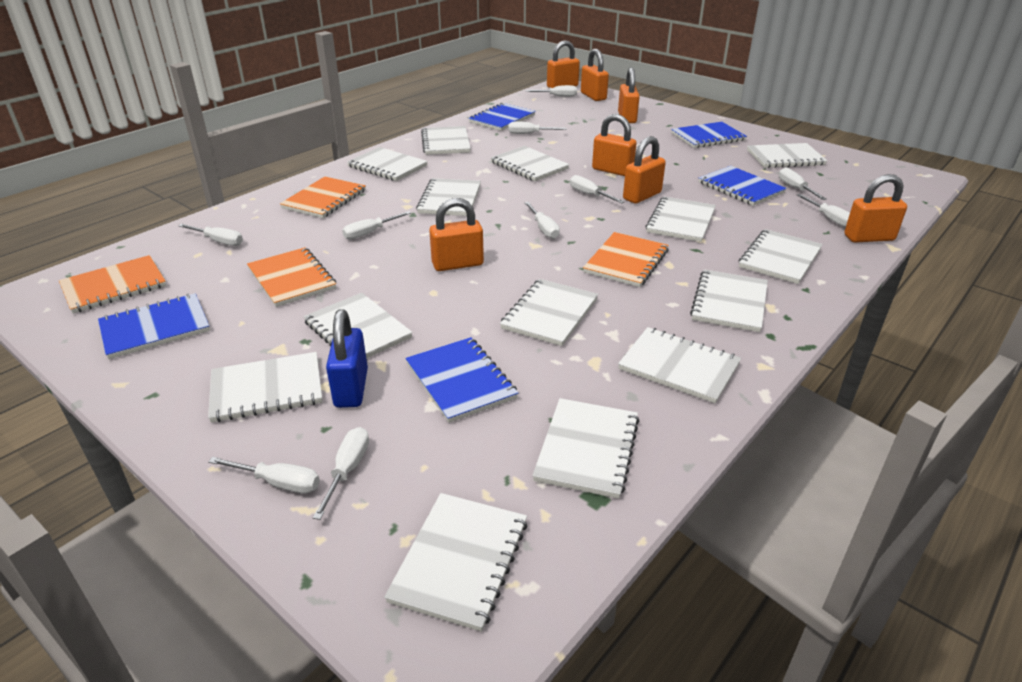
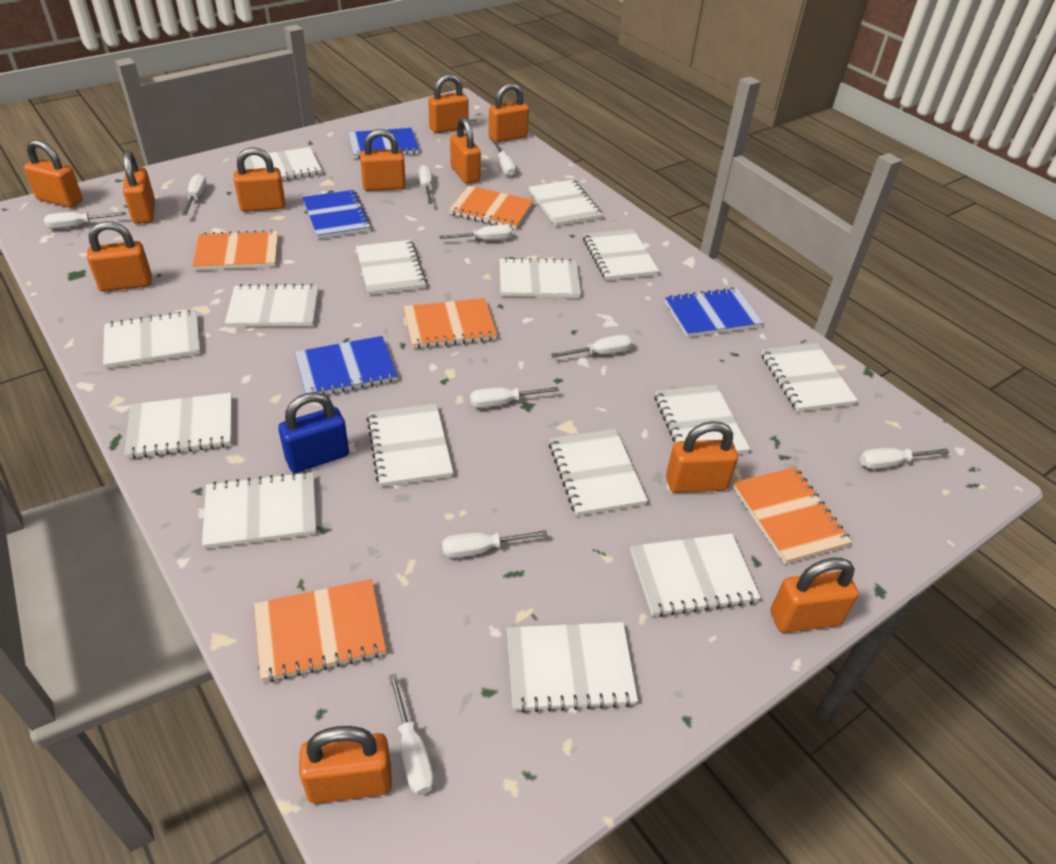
blue notebook: 5 -> 4
orange notebook: 4 -> 5
orange padlock: 7 -> 11
white notebook: 14 -> 15

